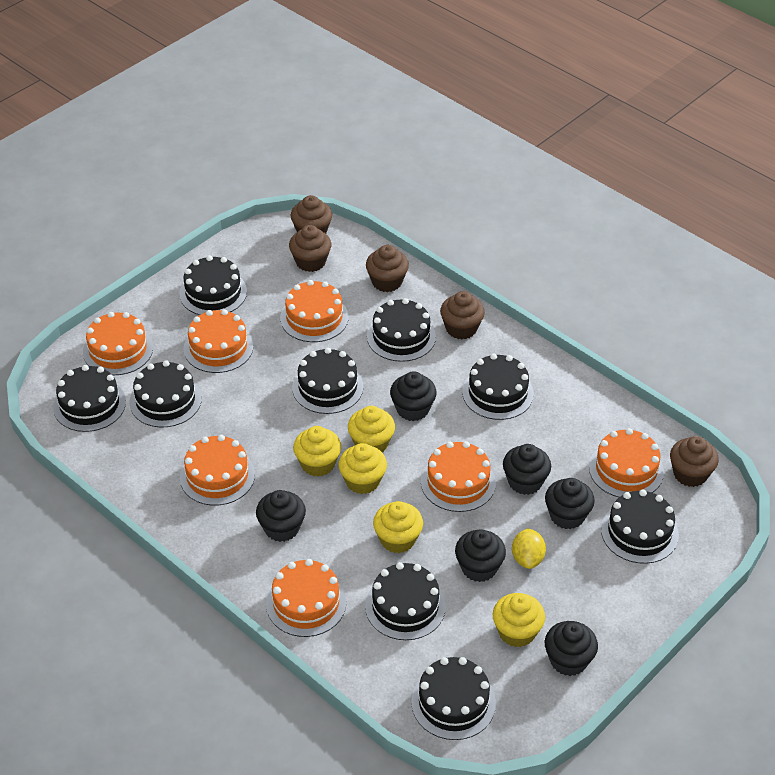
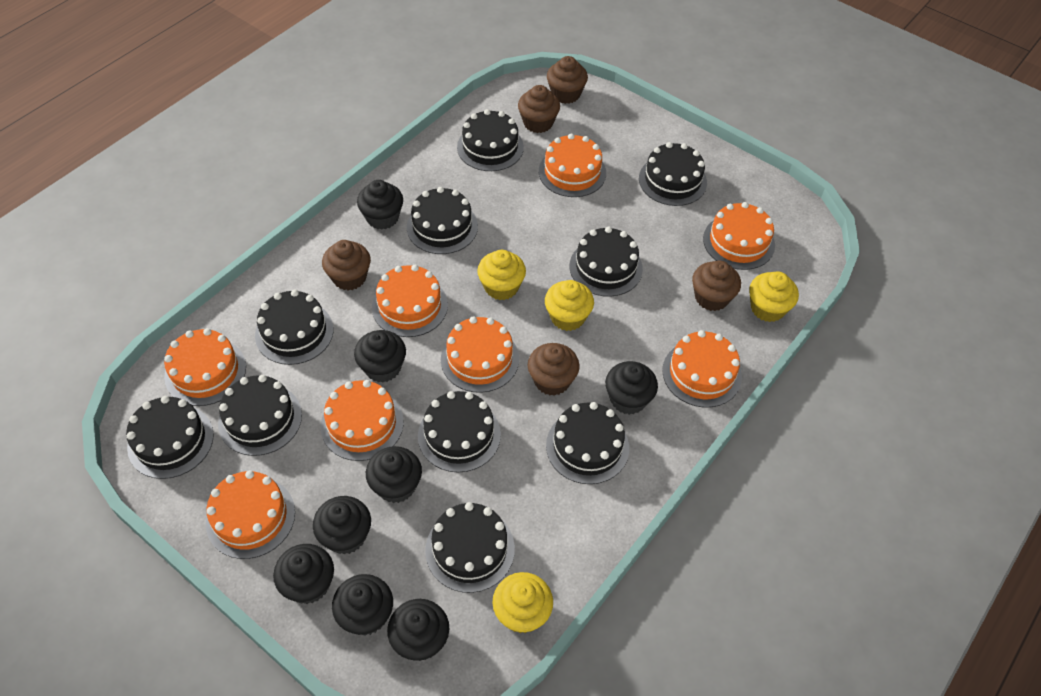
black cake: 9 -> 10
black cupcake: 6 -> 8
orange cake: 7 -> 8
yellow cupcake: 5 -> 4
yellow lemon: 1 -> 0

